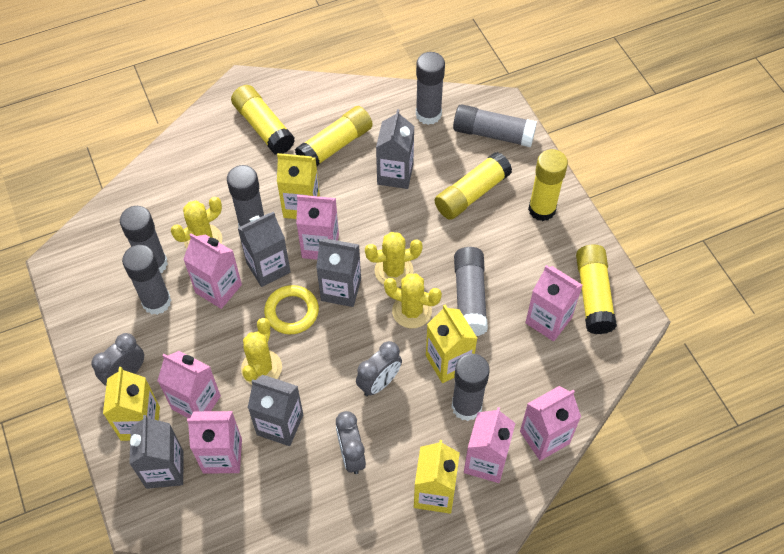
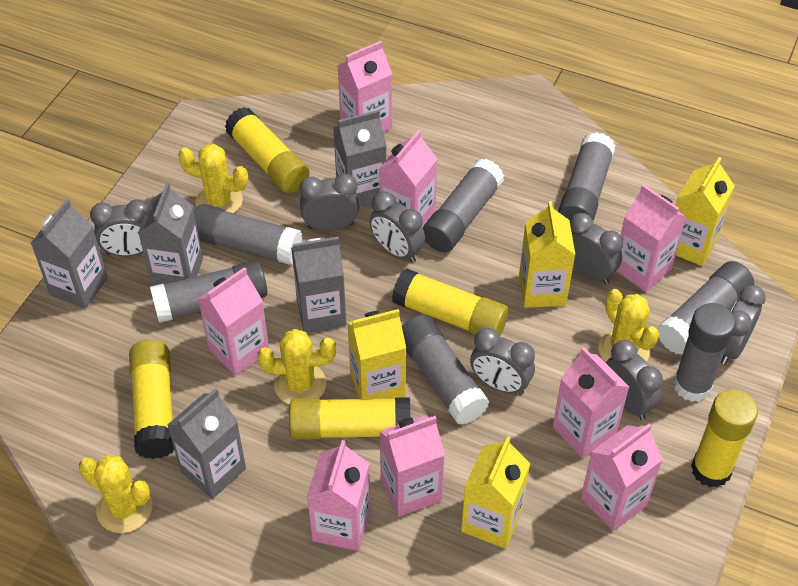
grey clock: 3 -> 7
pink carton: 7 -> 8
yellow ring: 1 -> 0

